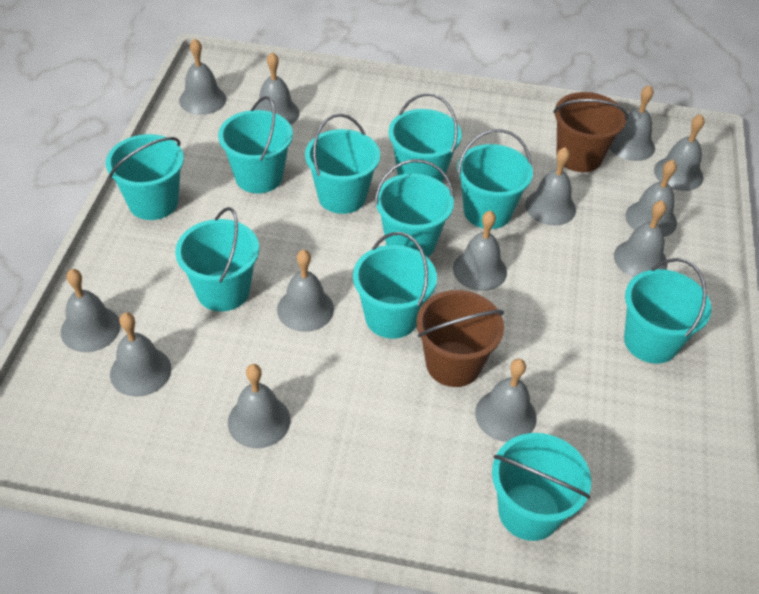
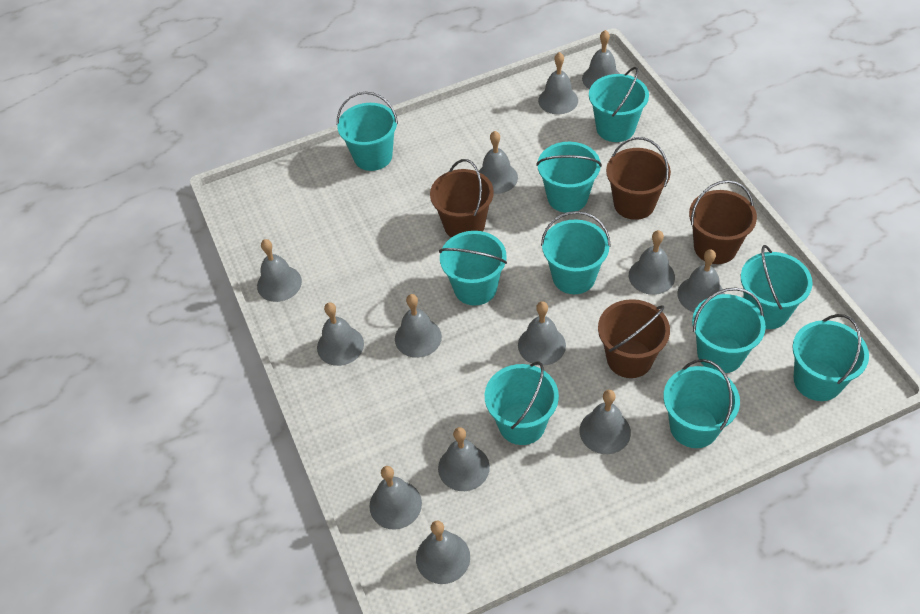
brown bucket: 2 -> 4

